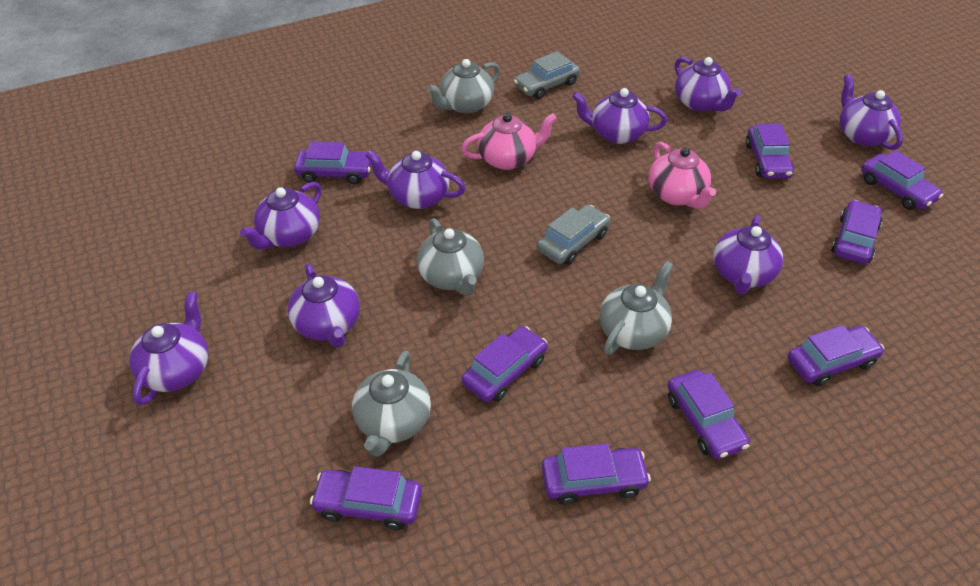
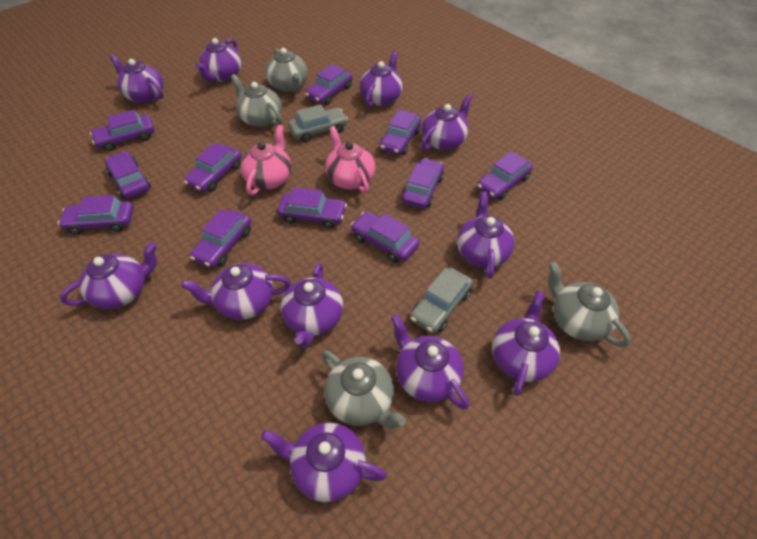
purple car: 9 -> 11
purple teapot: 8 -> 11

